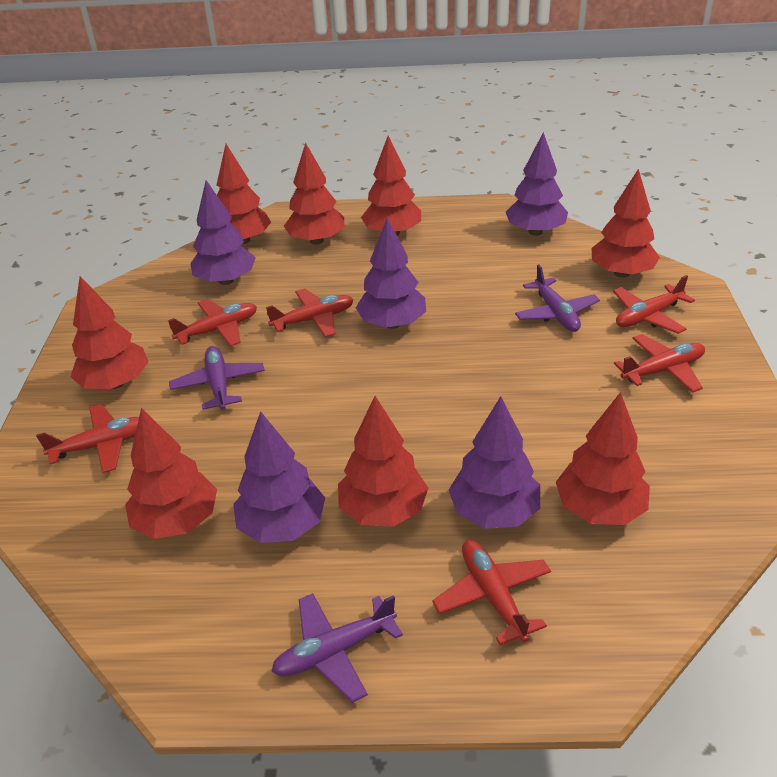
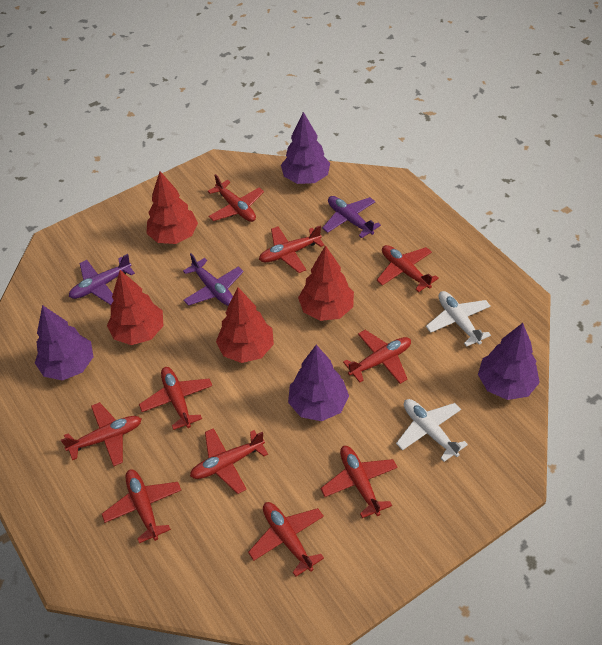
purple tree: 5 -> 4
red plane: 6 -> 10
red tree: 8 -> 4
white plane: 0 -> 2

